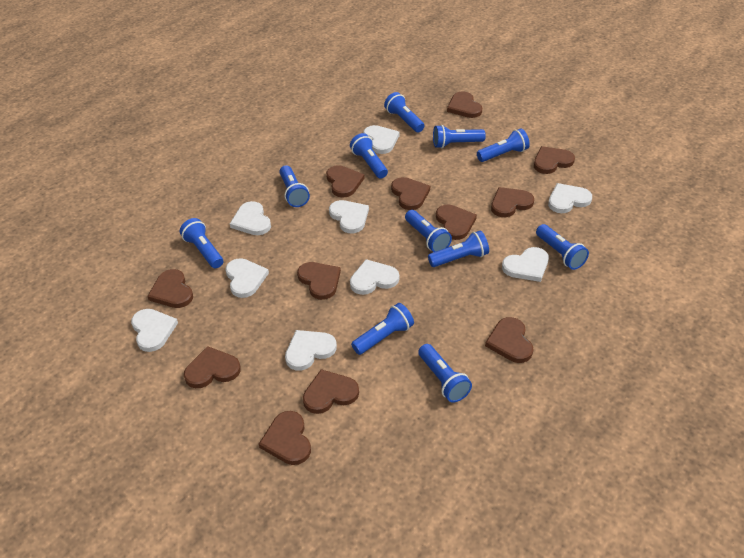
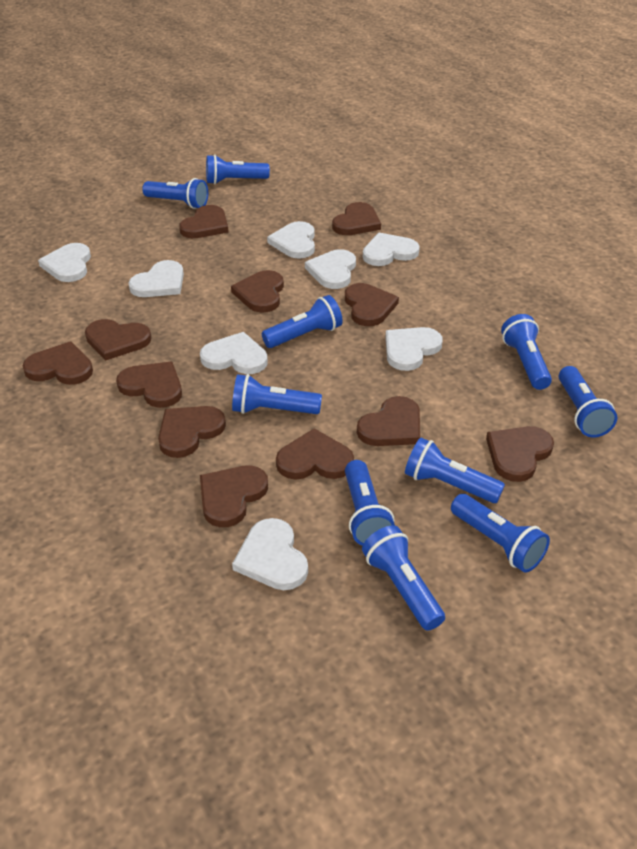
blue flashlight: 11 -> 10
white heart: 9 -> 8

